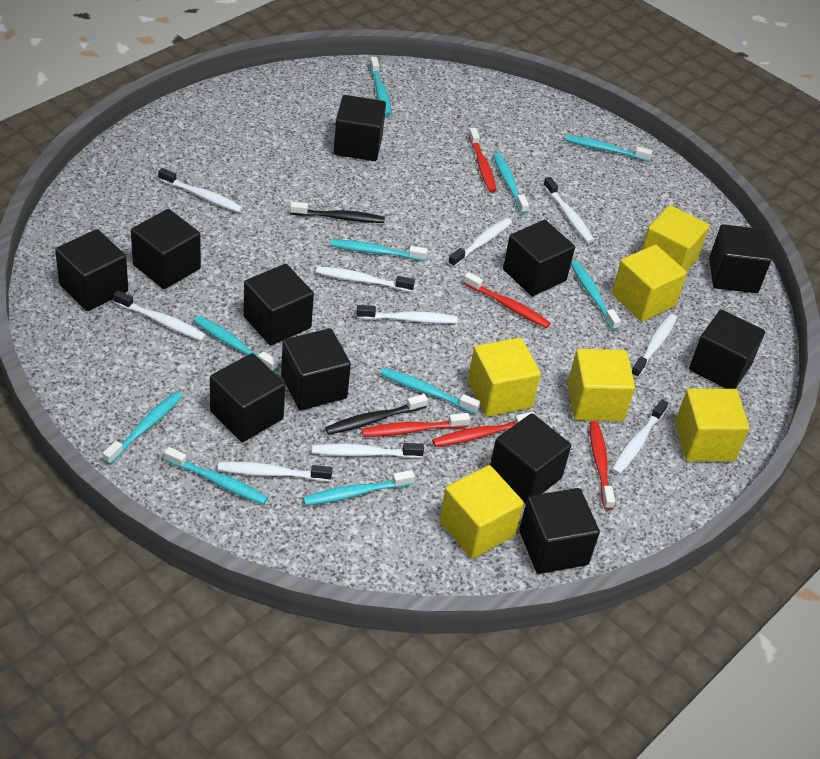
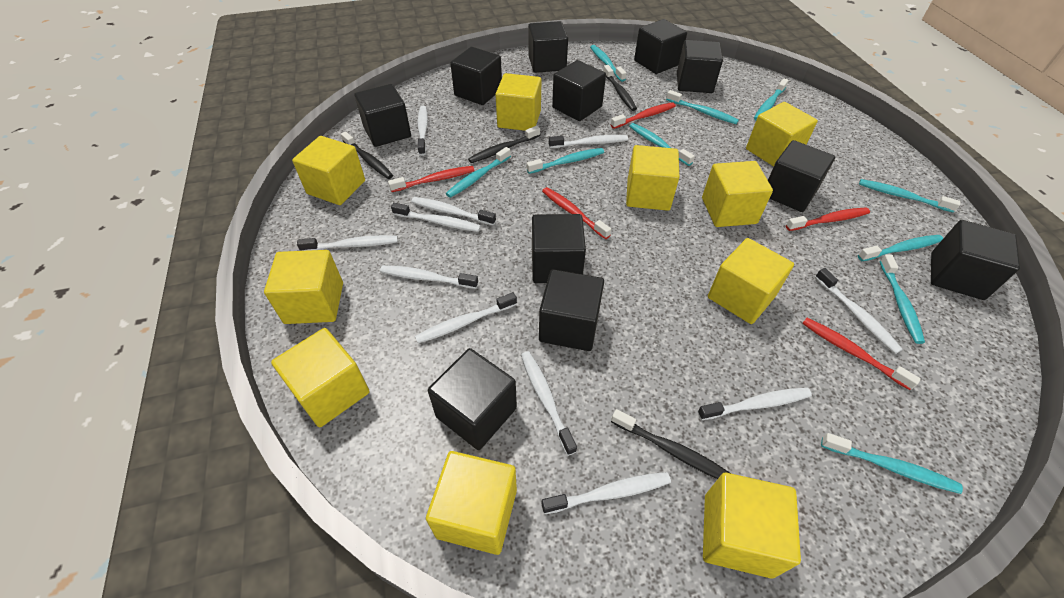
black toothbrush: 2 -> 4
white toothbrush: 10 -> 11
yellow cube: 6 -> 10

